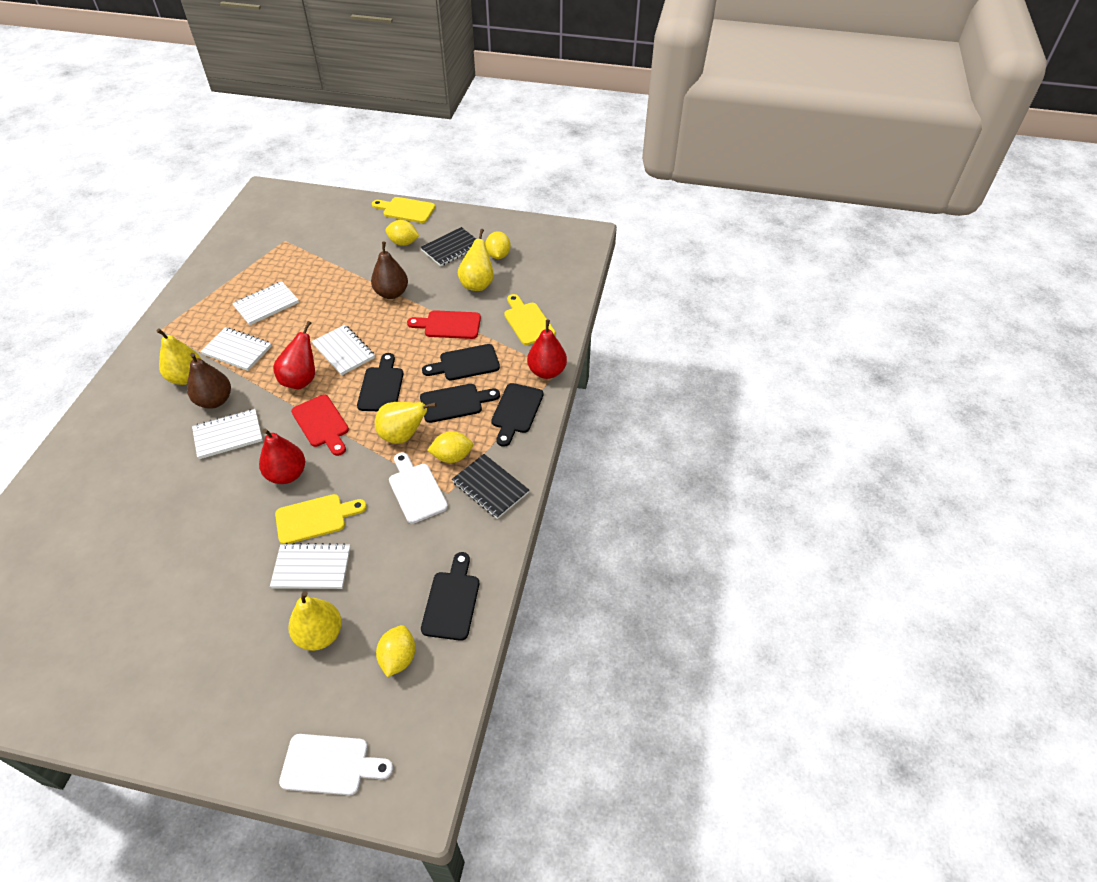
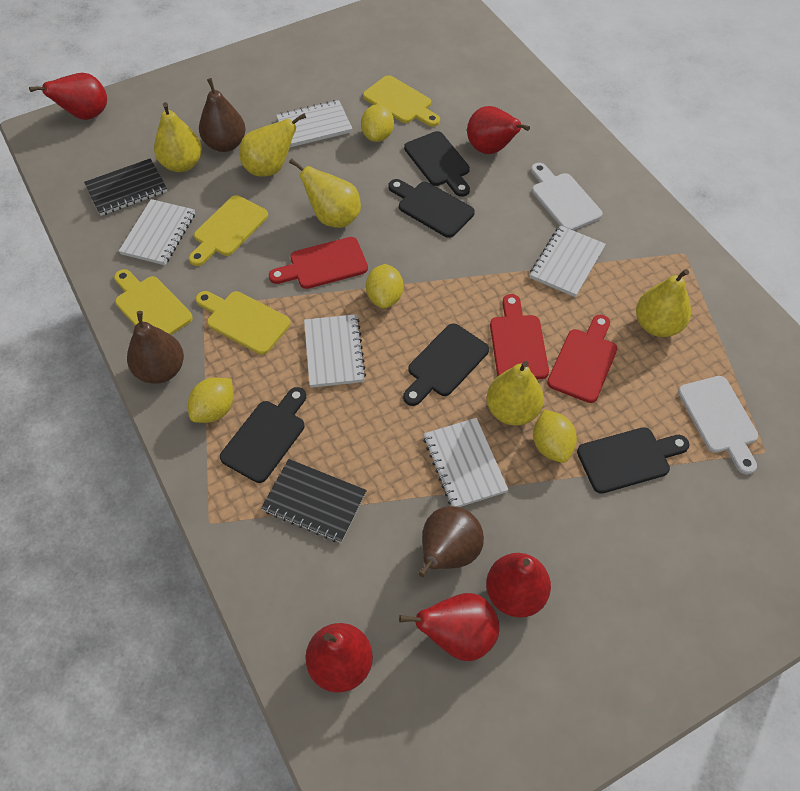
brown pear: 2 -> 3
red cutting board: 2 -> 3
red pear: 3 -> 5
yellow cutting board: 3 -> 4
yellow pear: 4 -> 5

